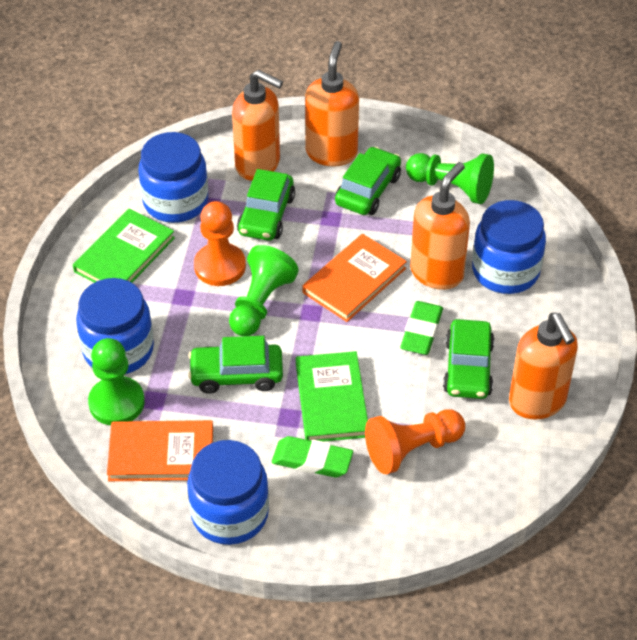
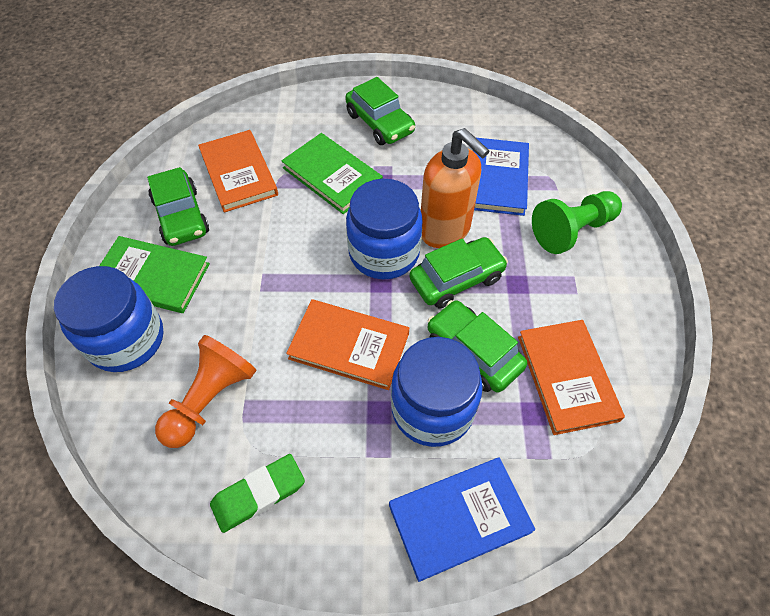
blue book: 0 -> 2
blue jar: 4 -> 3
green eraser: 2 -> 1
green pawn: 3 -> 1
orange book: 2 -> 3
orange pawn: 2 -> 1
orange soap dispenser: 4 -> 1

